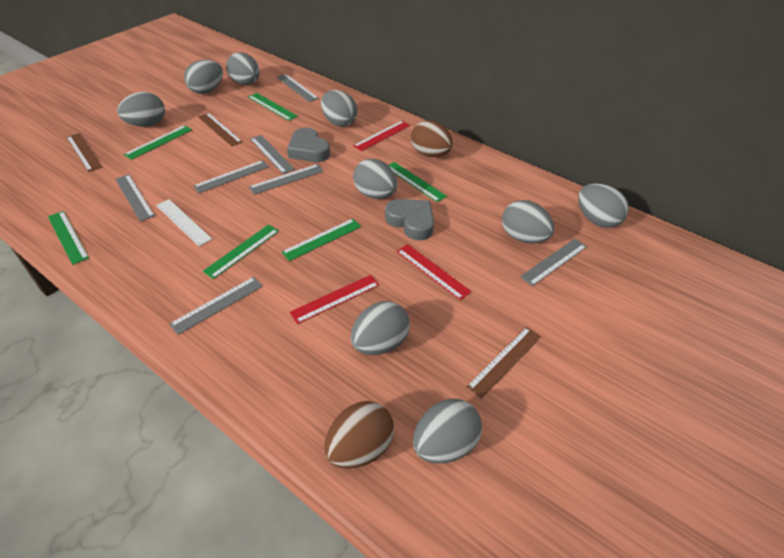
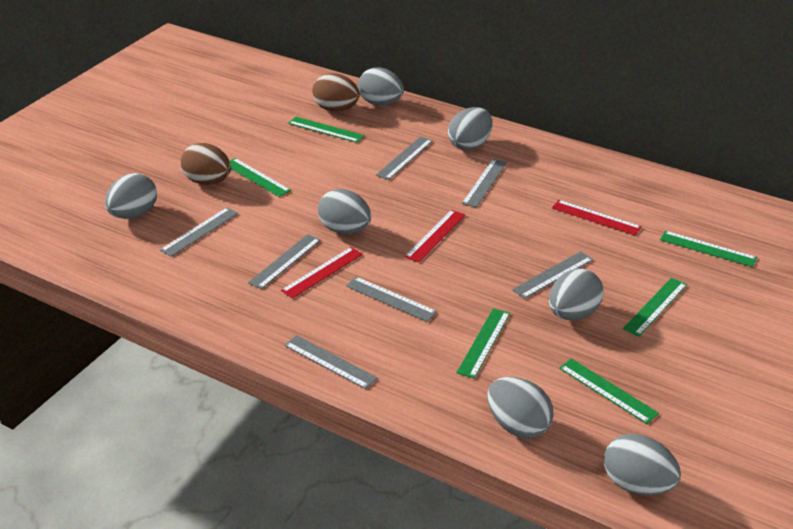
brown ruler: 3 -> 0
grey egg: 9 -> 7
grey heart: 2 -> 0
white ruler: 1 -> 0

